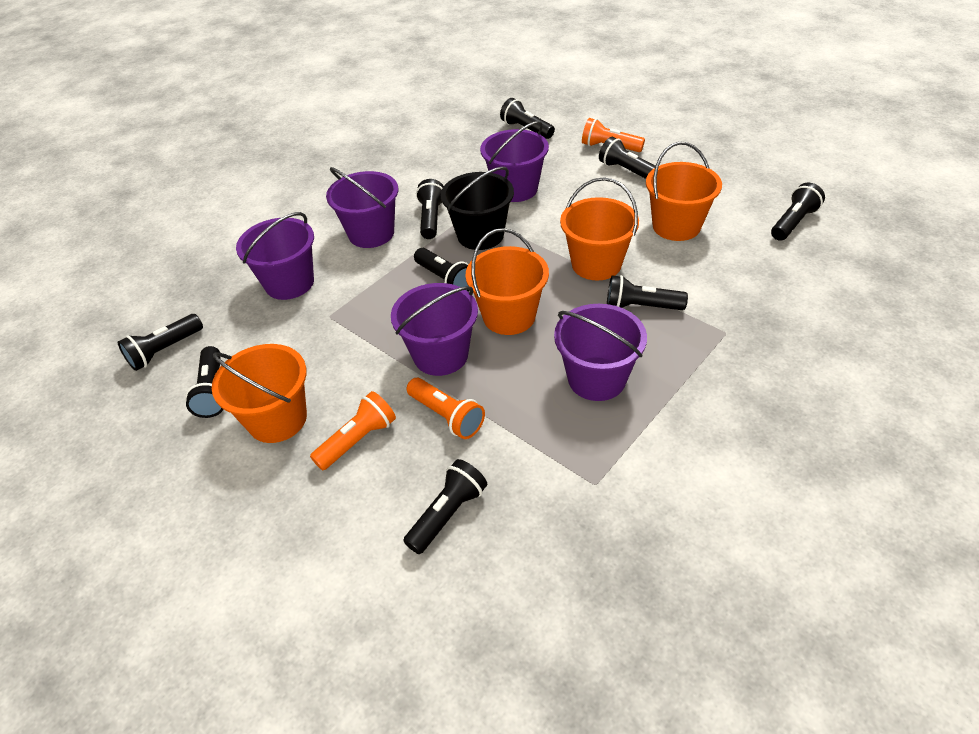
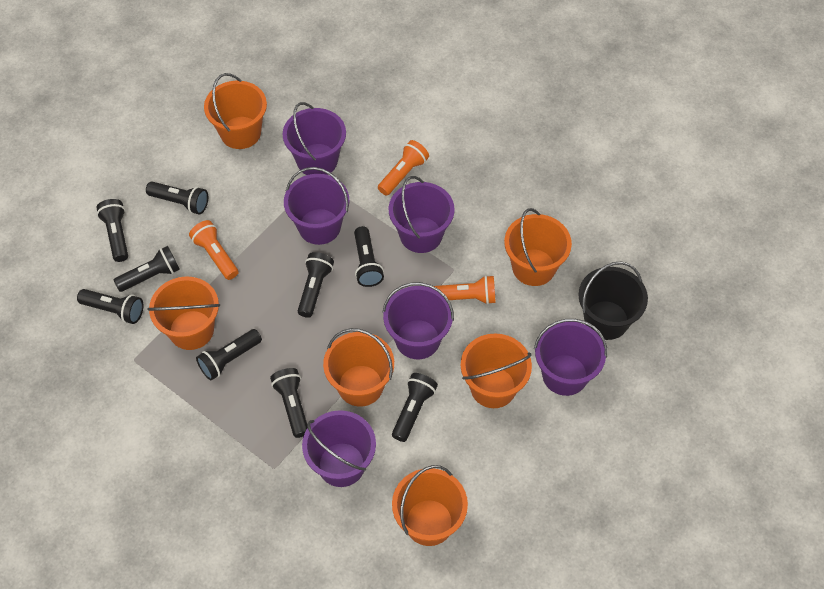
orange bucket: 4 -> 6
purple bucket: 5 -> 6

